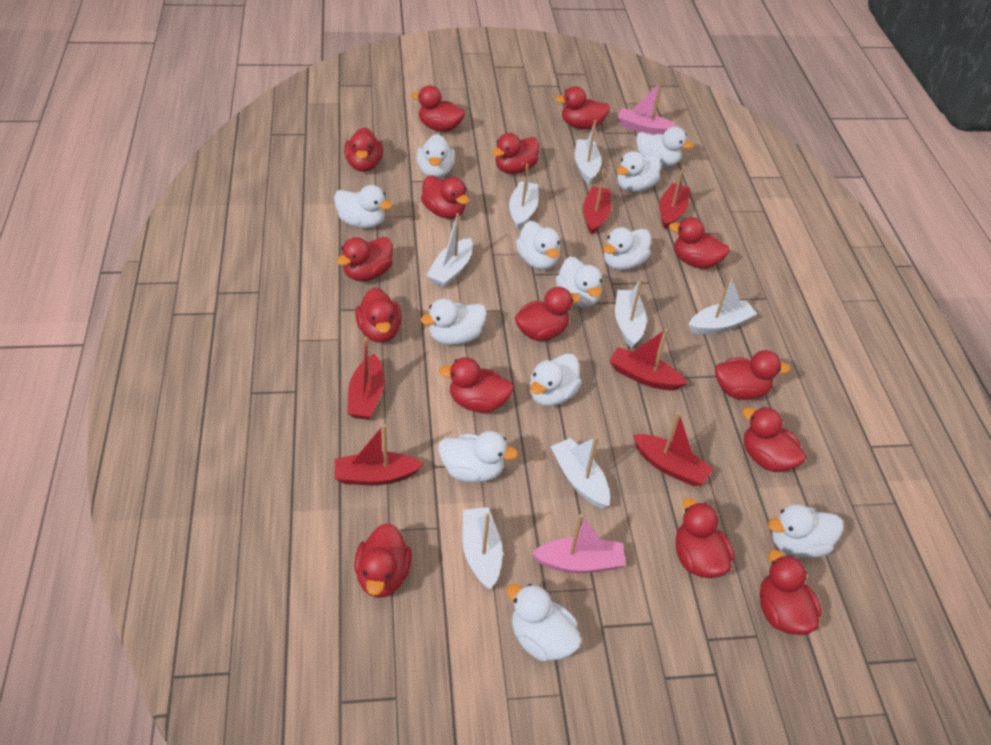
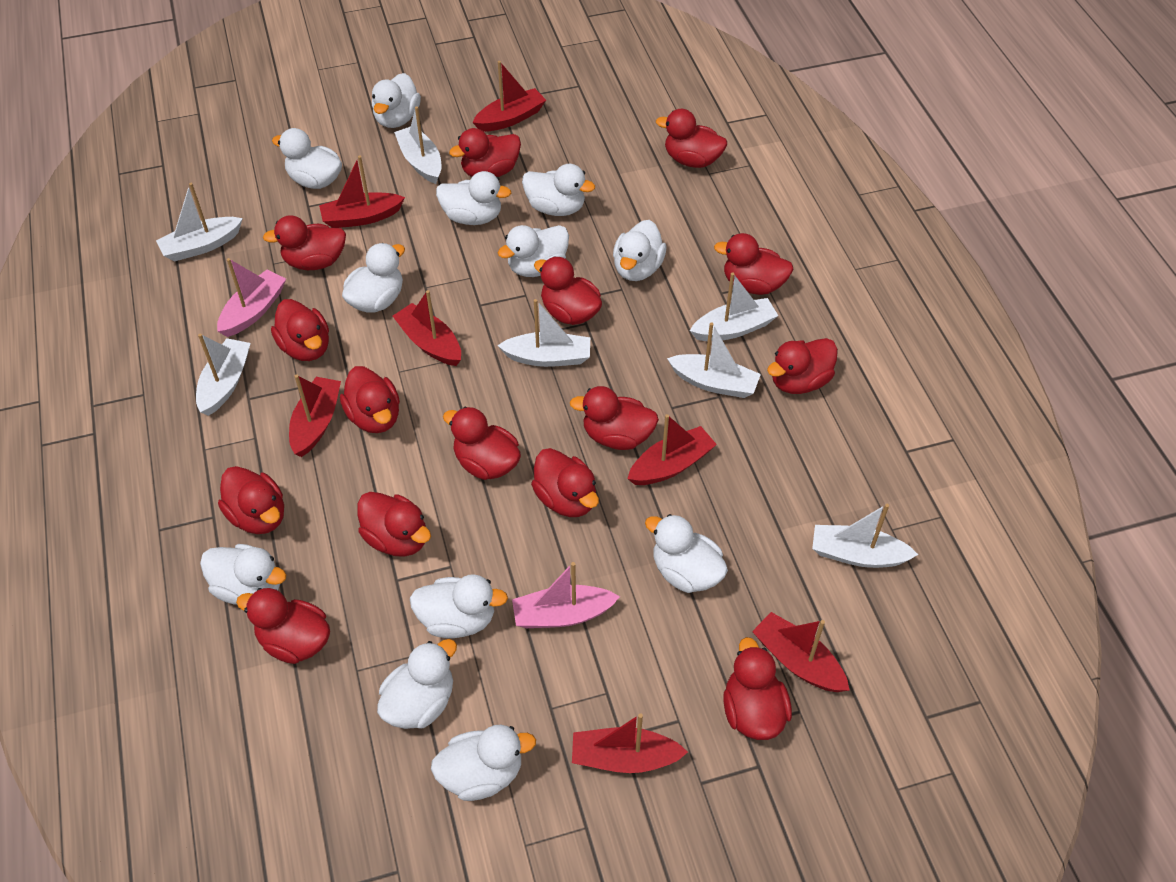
red boat: 6 -> 7

